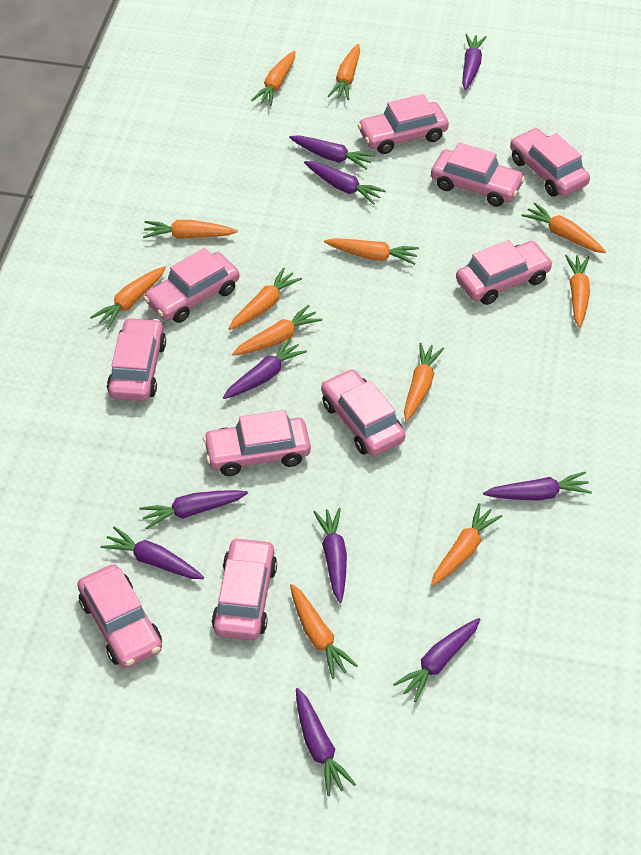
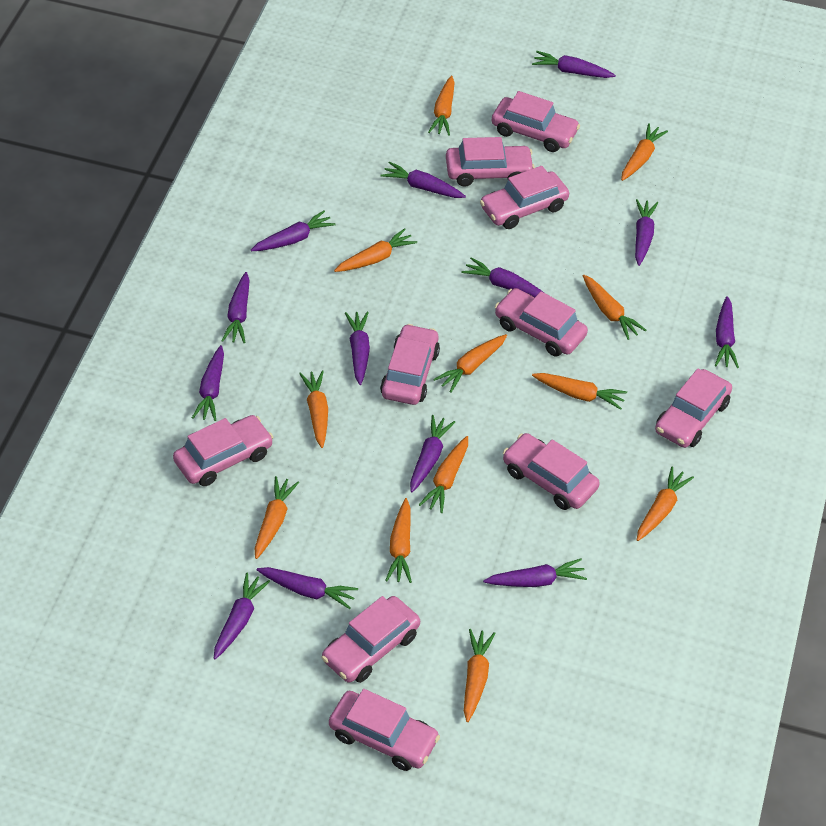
purple carrot: 10 -> 13

